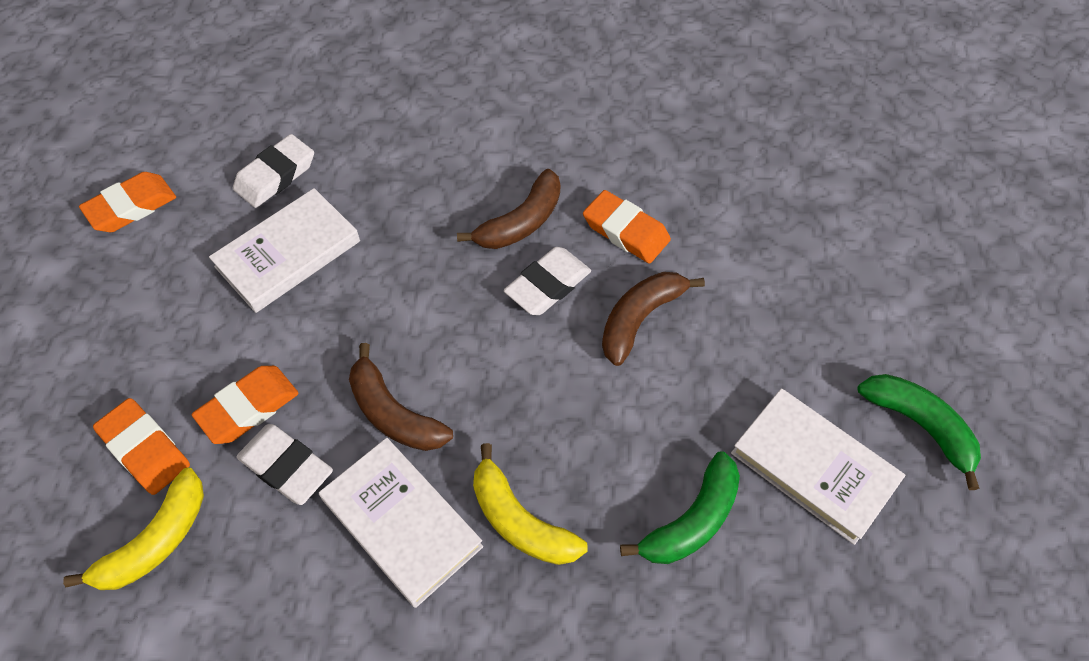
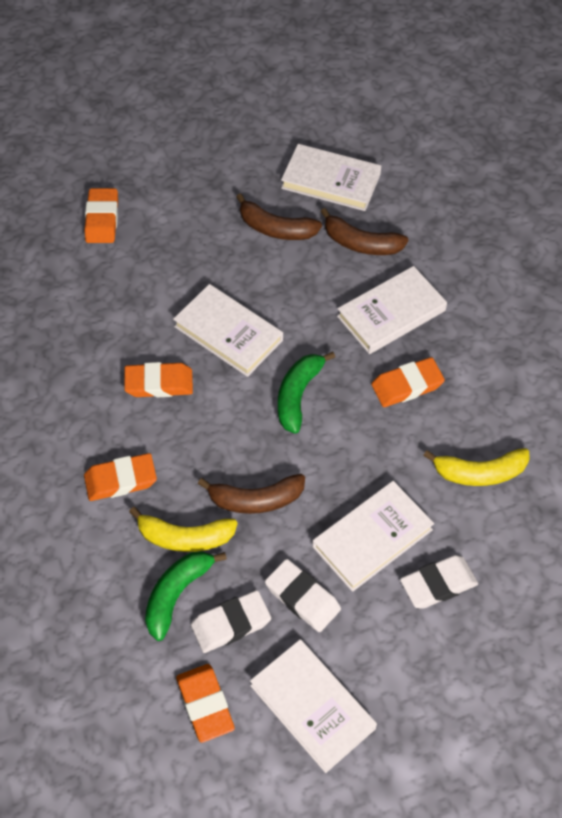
orange eraser: 4 -> 5
white book: 3 -> 5

